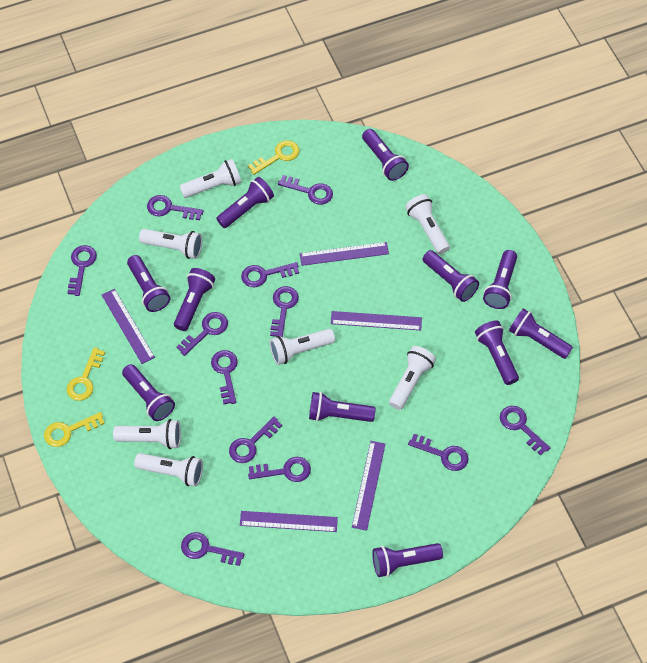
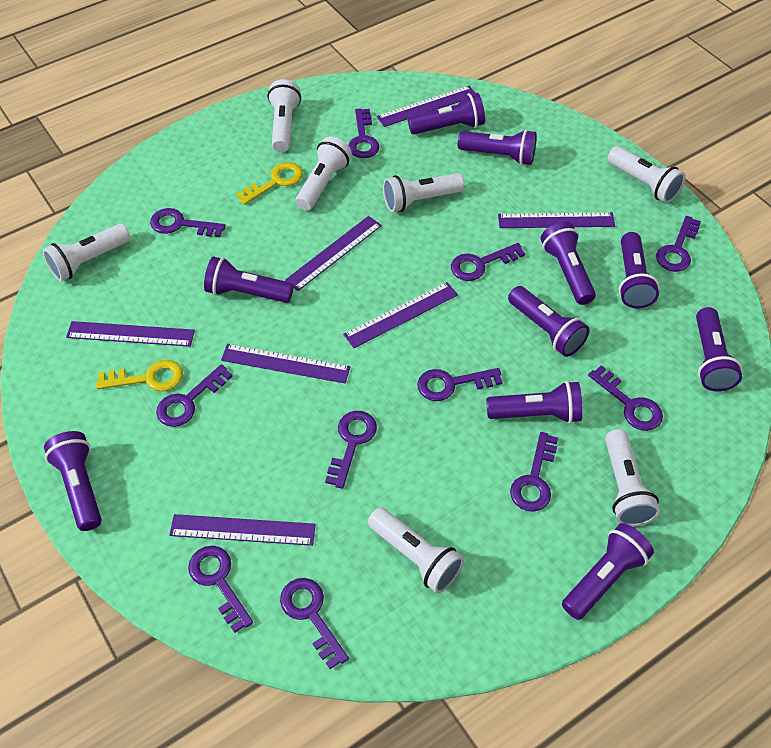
purple flashlight: 11 -> 10
purple key: 12 -> 11
purple ruler: 5 -> 7
yellow key: 3 -> 2

